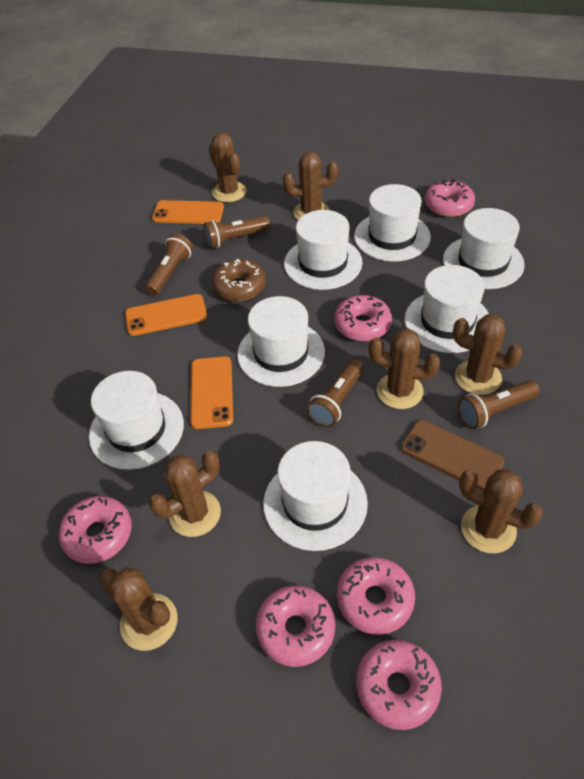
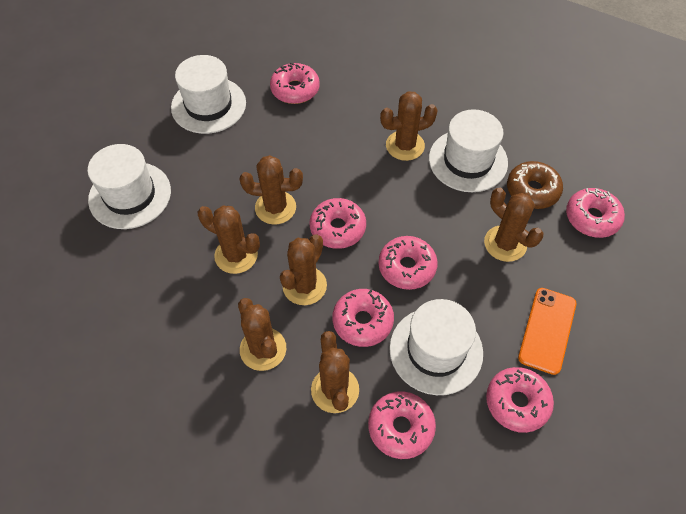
brown flashlight: 4 -> 0
brown phone: 1 -> 0
orange phone: 3 -> 1
pink donut: 6 -> 7
white hat: 7 -> 4

